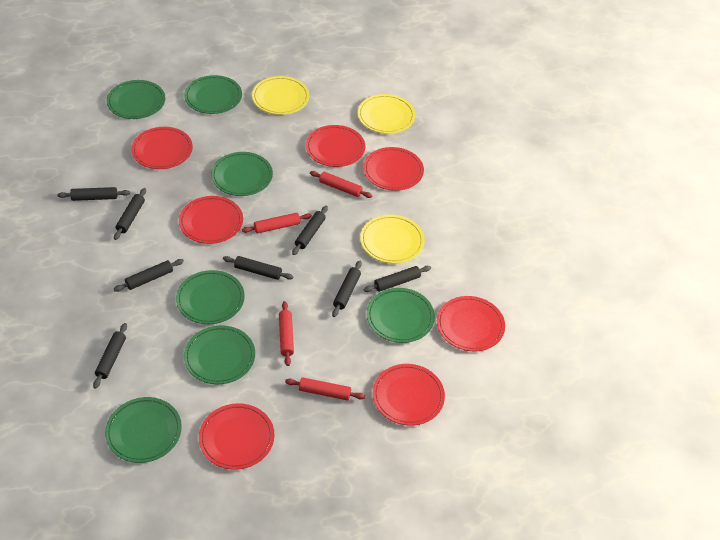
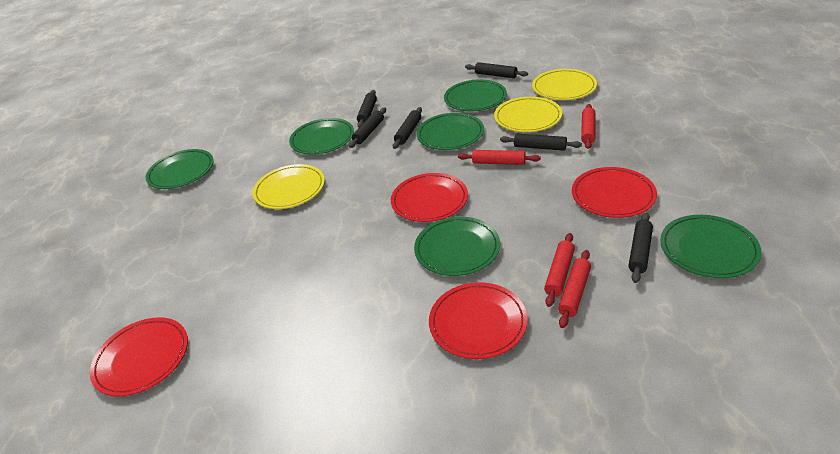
black rolling pin: 8 -> 6
green plate: 7 -> 6
red plate: 7 -> 4

